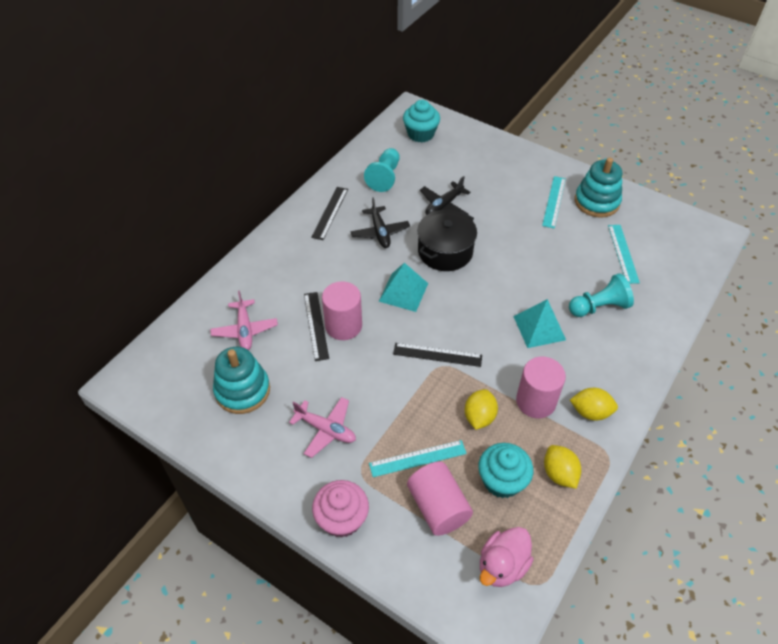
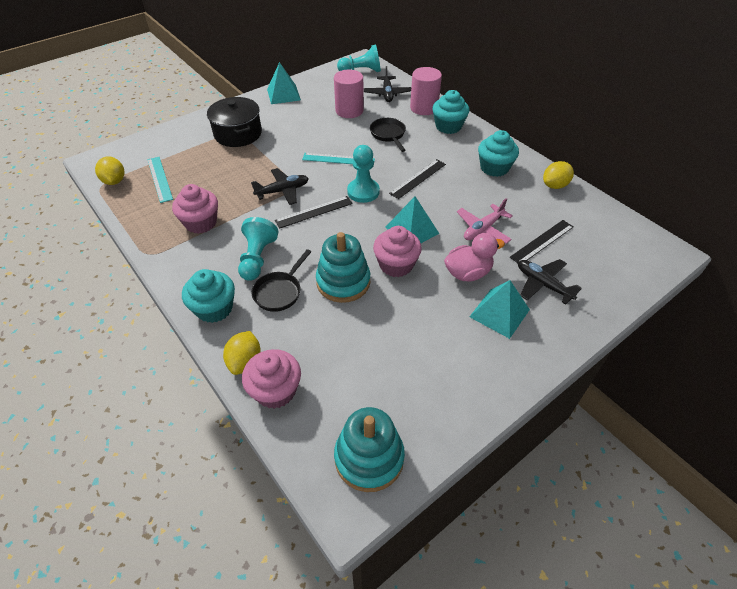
black pan: 0 -> 2
black plane: 2 -> 3
pink cupcake: 1 -> 3
pink cylinder: 3 -> 2
pink plane: 2 -> 1
turquoise cupcake: 2 -> 3
turquoise pawn: 2 -> 3
turquoise pyramid: 2 -> 3
turquoise ruler: 3 -> 2

